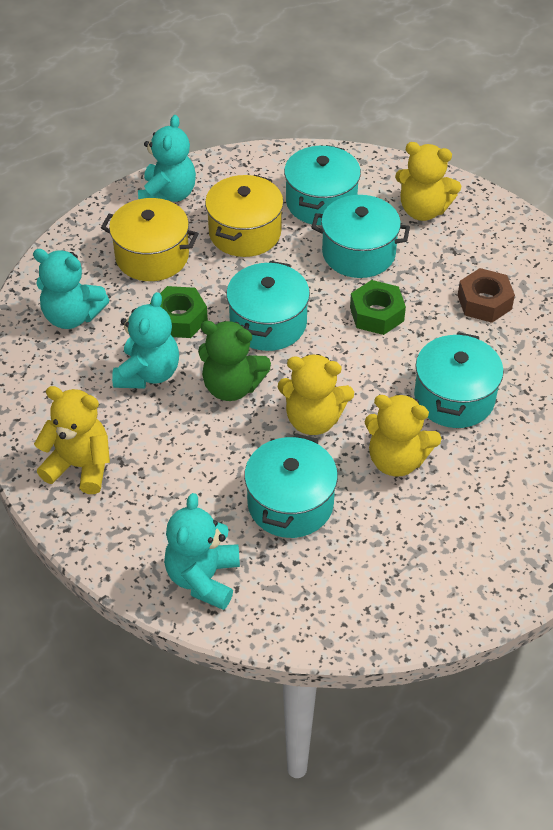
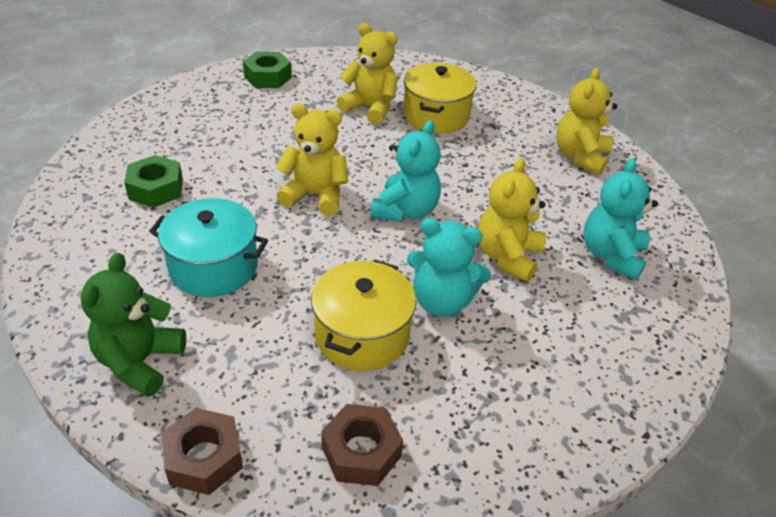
brown nut: 1 -> 2
turquoise pot: 5 -> 1
turquoise teddy bear: 4 -> 3

